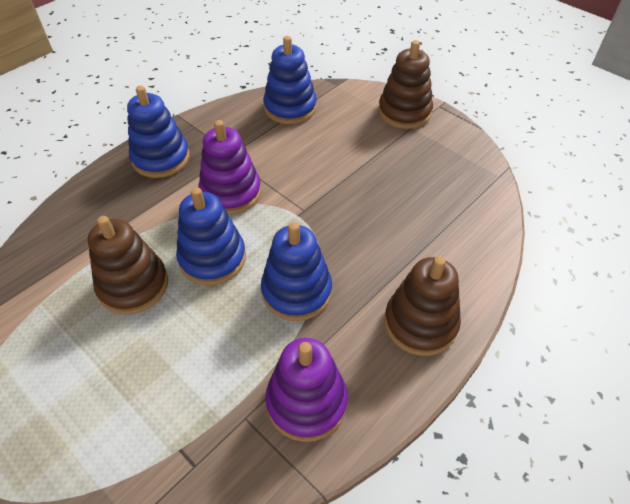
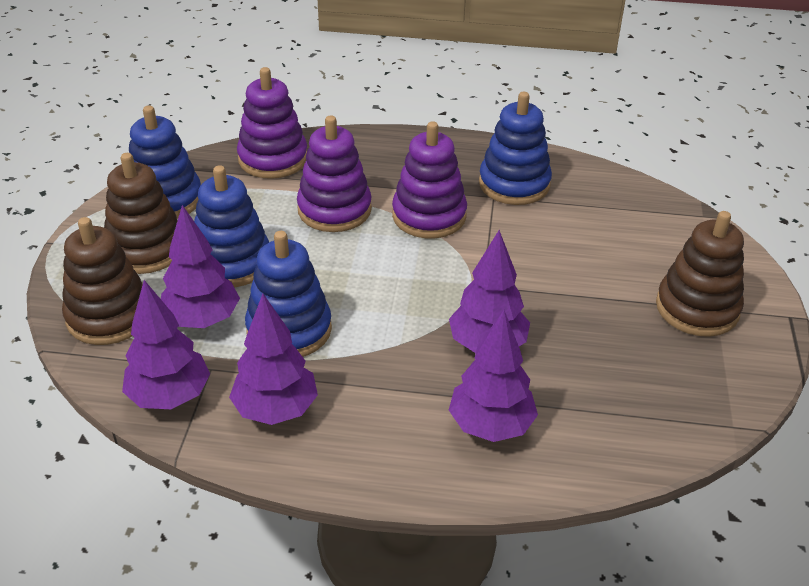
purple stacking toy: 2 -> 3
purple tree: 0 -> 5

